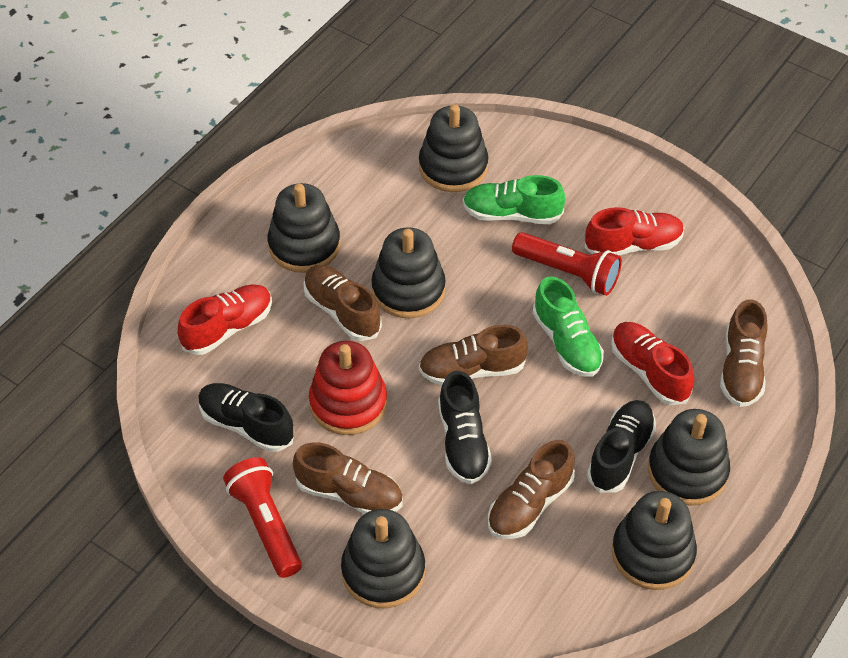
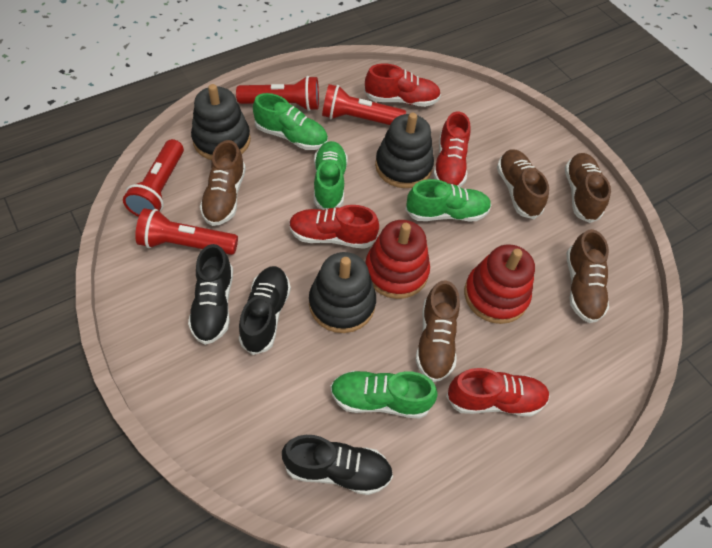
black stacking toy: 6 -> 3
green shoe: 2 -> 4
red flashlight: 2 -> 4
red shoe: 3 -> 4
red stacking toy: 1 -> 2

